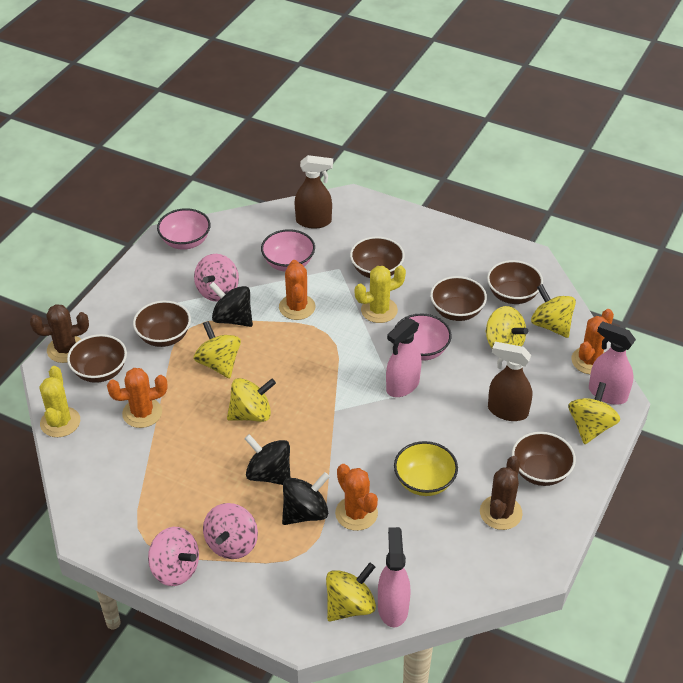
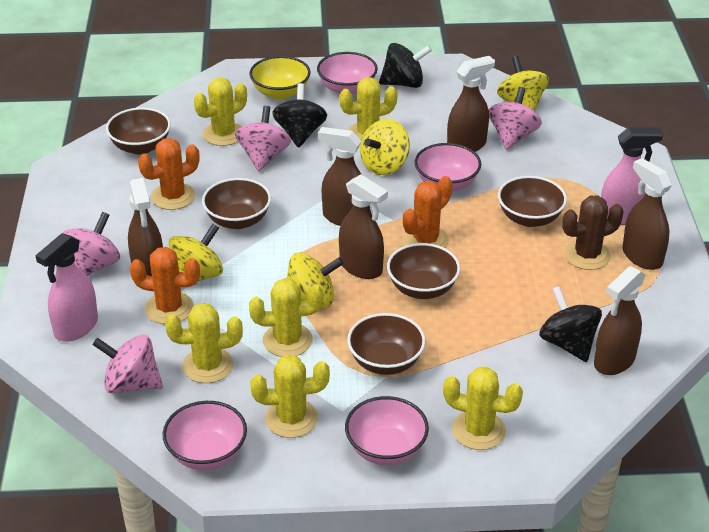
brown bowl: 6 -> 5
brown cactus: 2 -> 1
brown spray bottle: 2 -> 6
orange cactus: 4 -> 3
pink bowl: 3 -> 4
pink spinning top: 3 -> 4
pink spray bottle: 3 -> 2
yellow cactus: 2 -> 6
yellow spinning top: 6 -> 4

